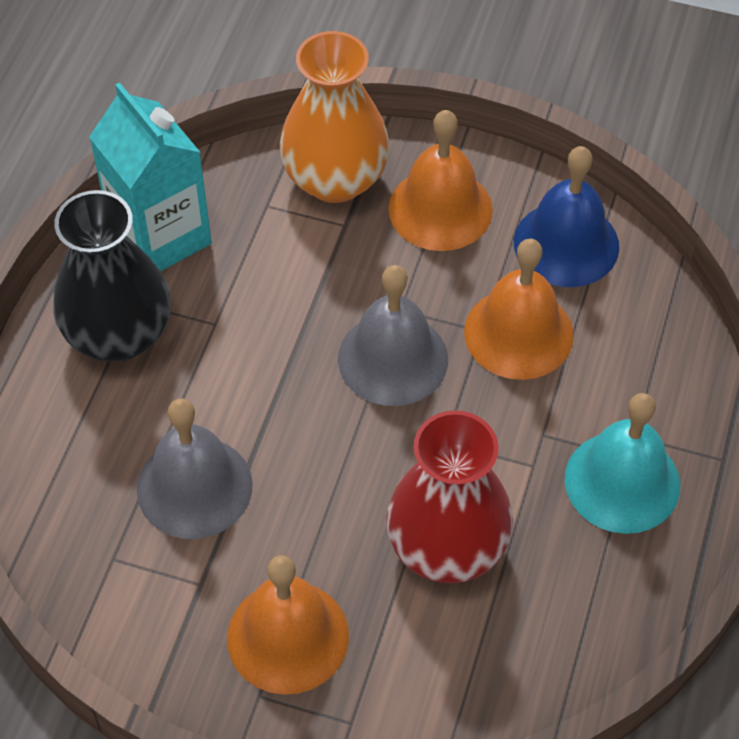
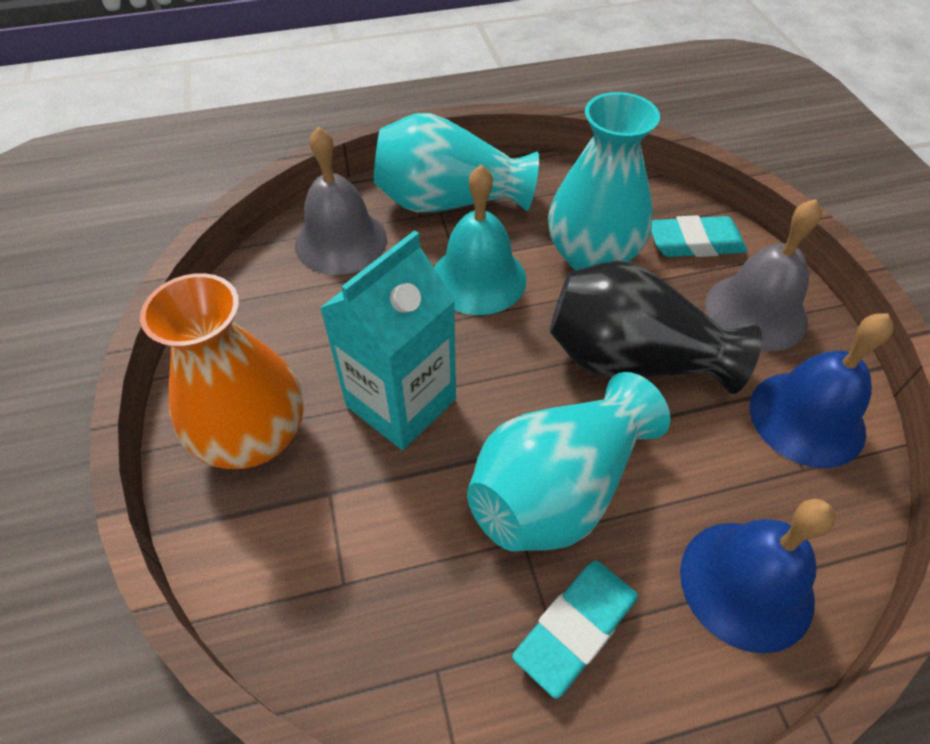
blue bell: 1 -> 2
orange bell: 3 -> 0
red vase: 1 -> 0
turquoise eraser: 0 -> 2
turquoise vase: 0 -> 3

